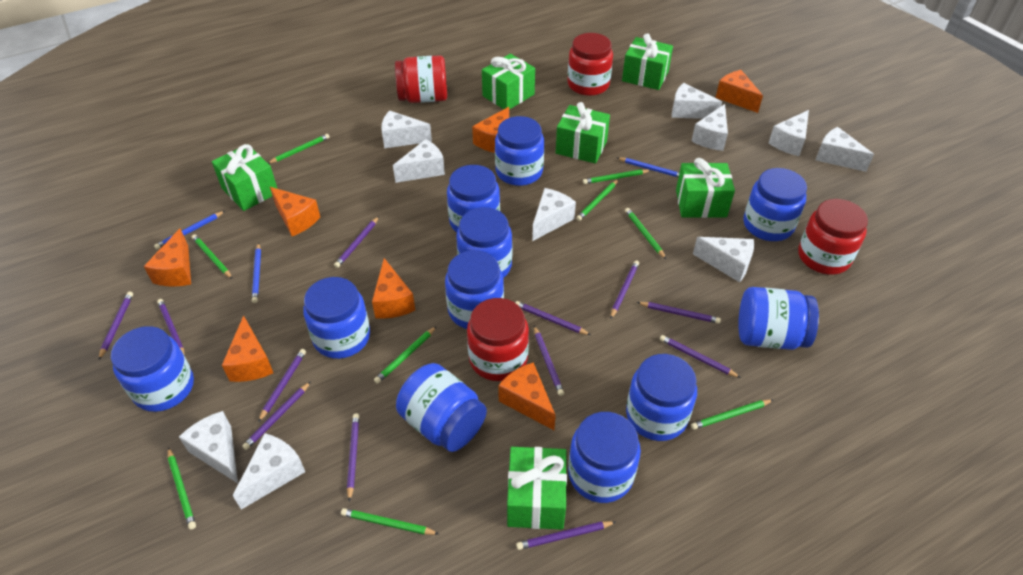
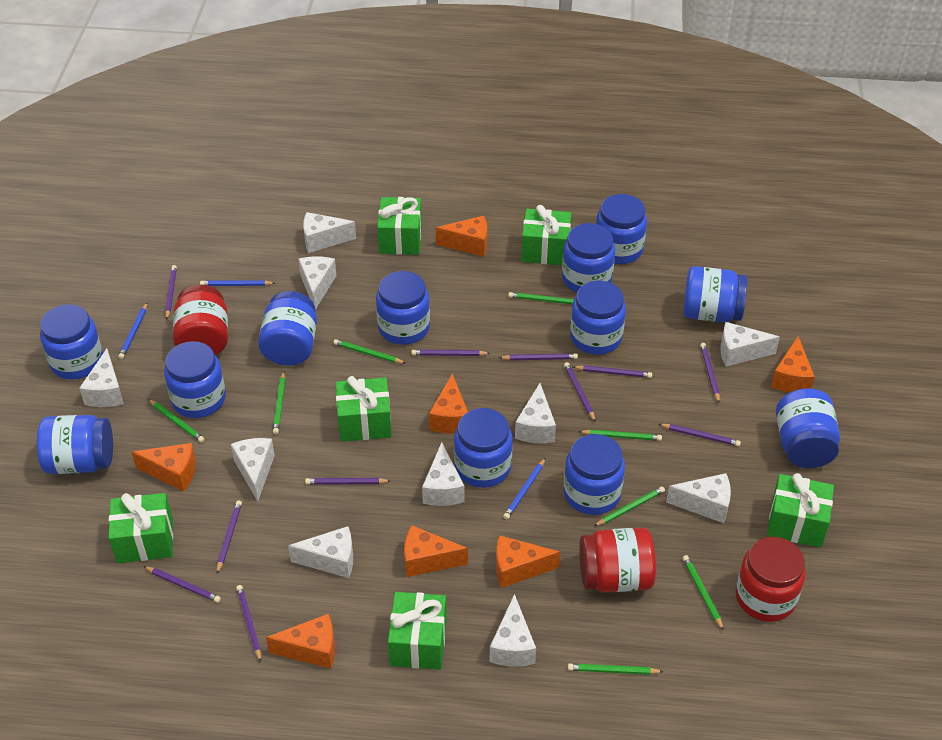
blue jar: 11 -> 12
green pencil: 9 -> 8
purple pencil: 12 -> 11
red jar: 4 -> 3

